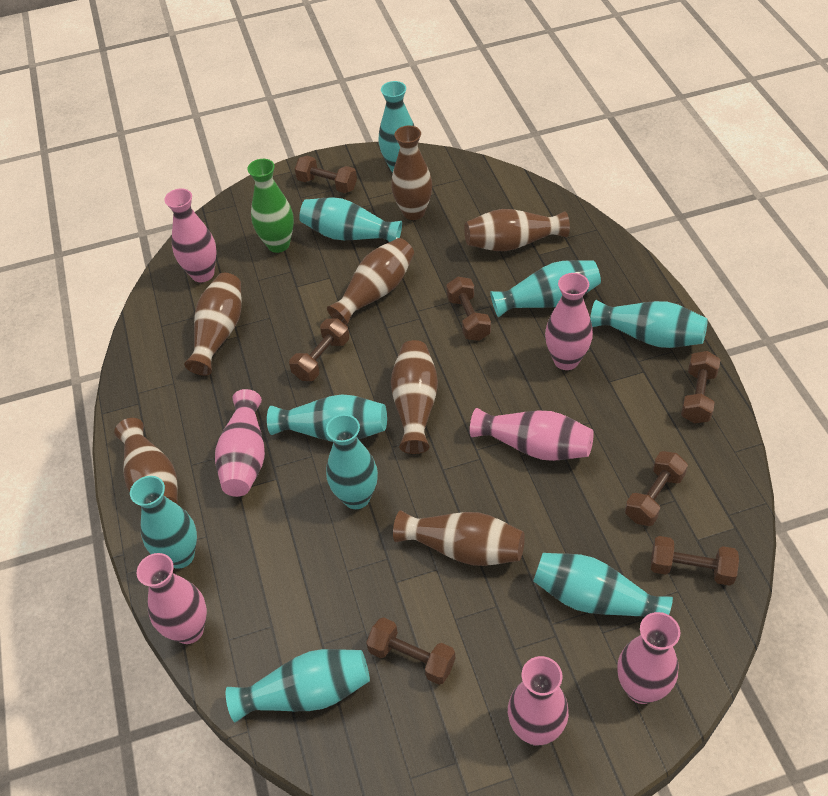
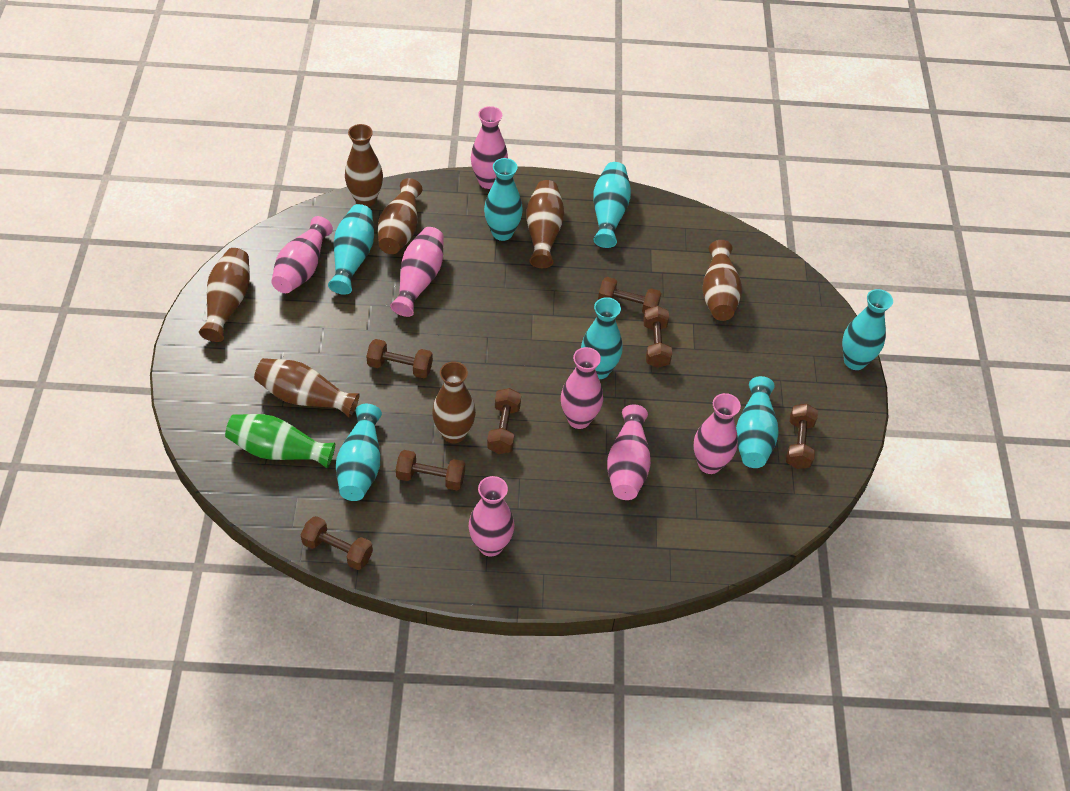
turquoise vase: 9 -> 7

